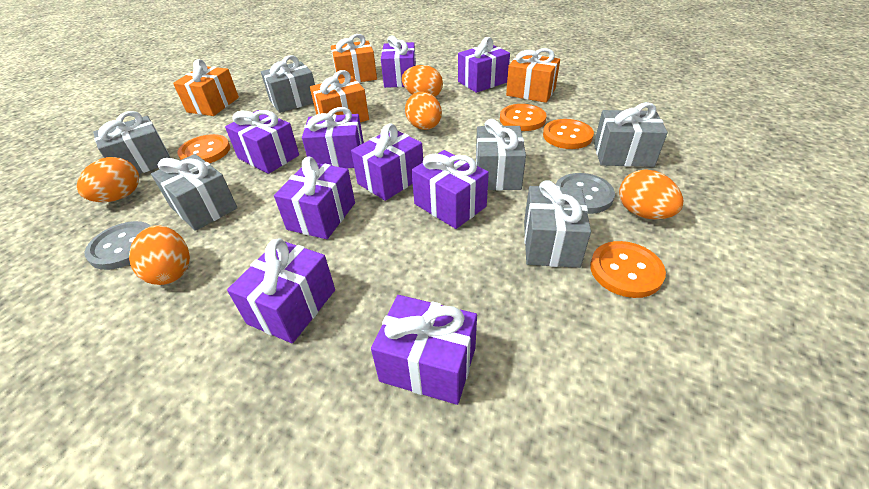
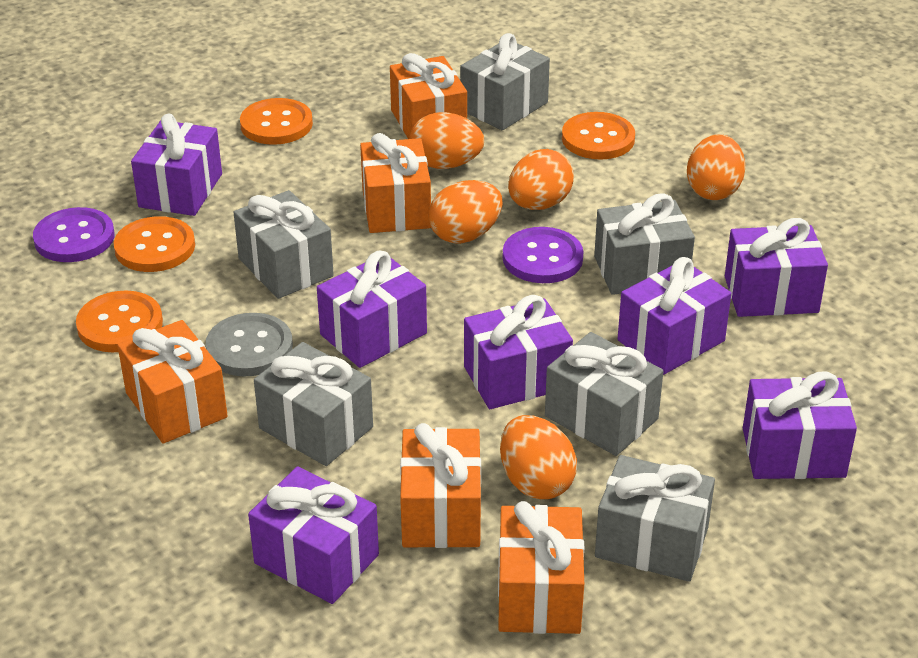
grey button: 2 -> 1
orange gift: 4 -> 5
purple button: 0 -> 2
purple gift: 9 -> 7

